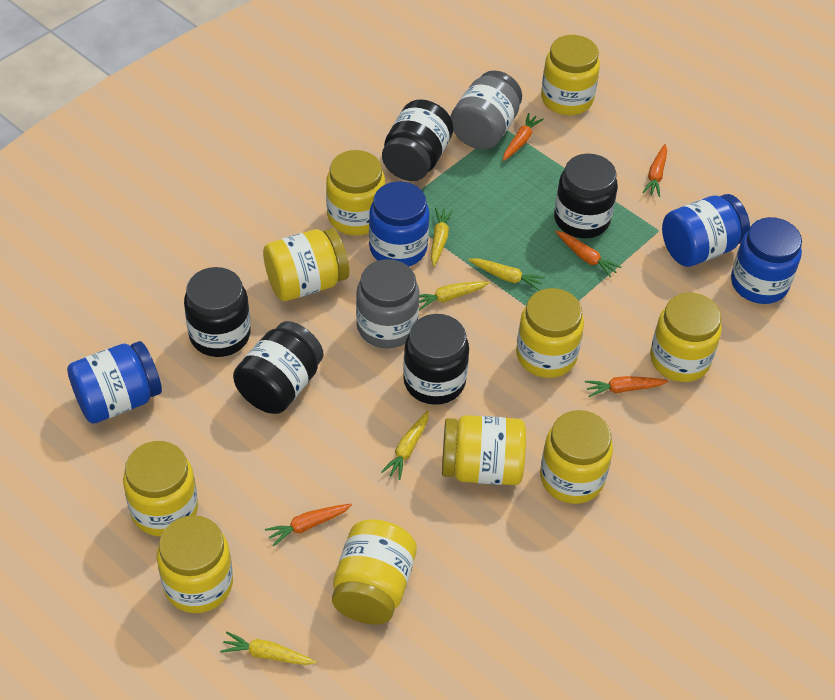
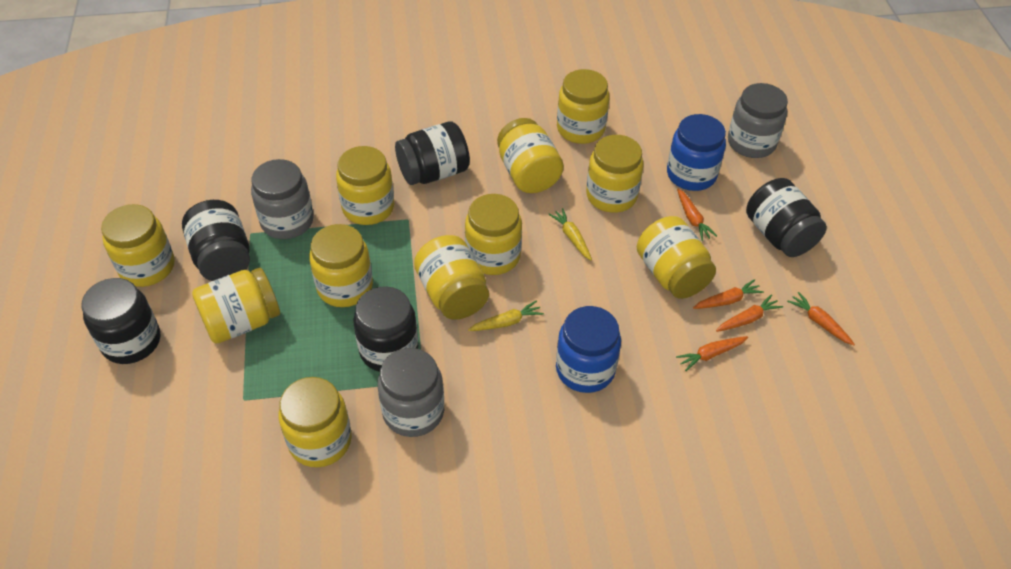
blue jar: 4 -> 2
grey jar: 2 -> 3
yellow carrot: 5 -> 2
yellow jar: 10 -> 11

